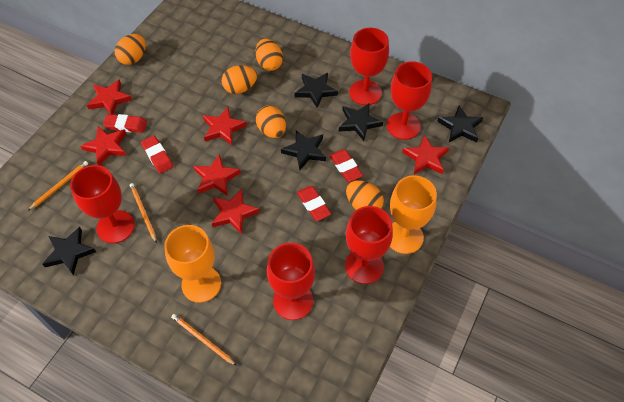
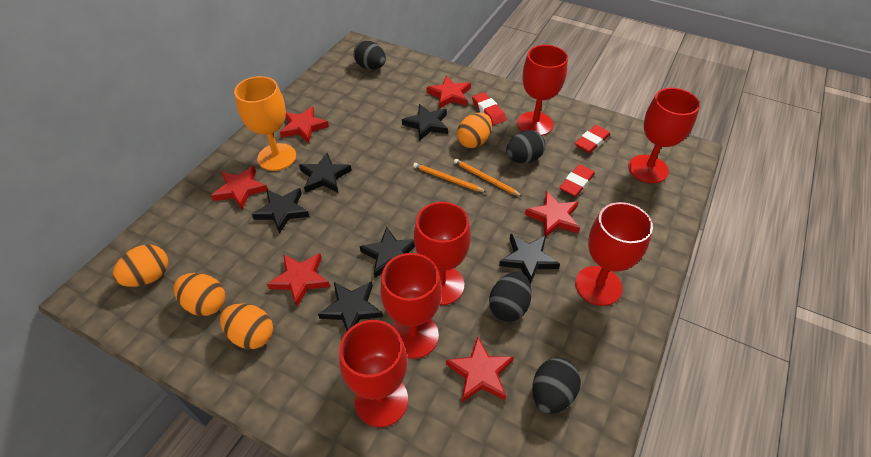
black egg: 0 -> 4
black star: 5 -> 6
orange egg: 5 -> 4
orange goblet: 2 -> 1
orange pencil: 3 -> 2
red eraser: 4 -> 3
red goblet: 5 -> 6

